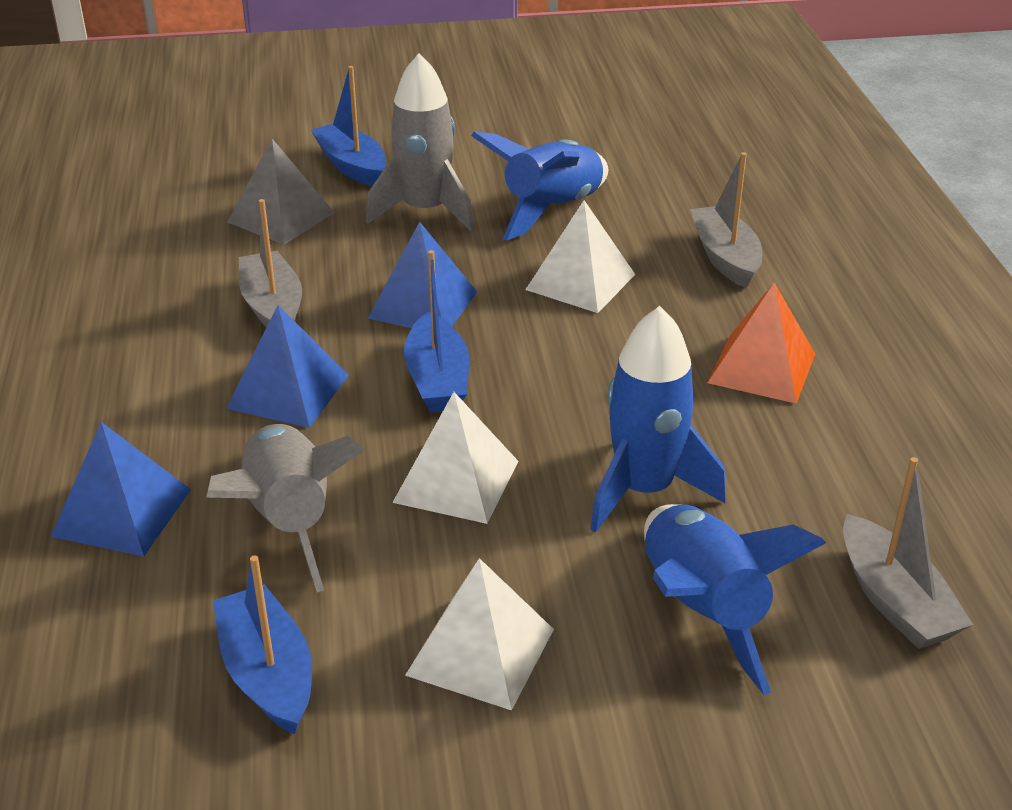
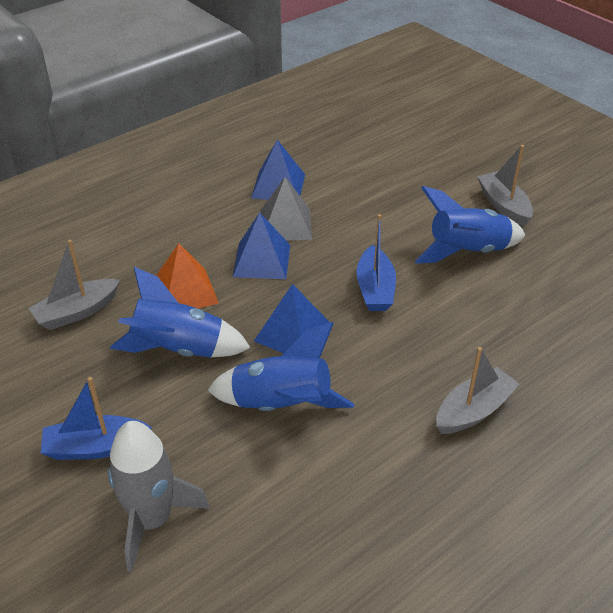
blue boat: 3 -> 2
grey rocket: 2 -> 1
white pyramid: 3 -> 0

